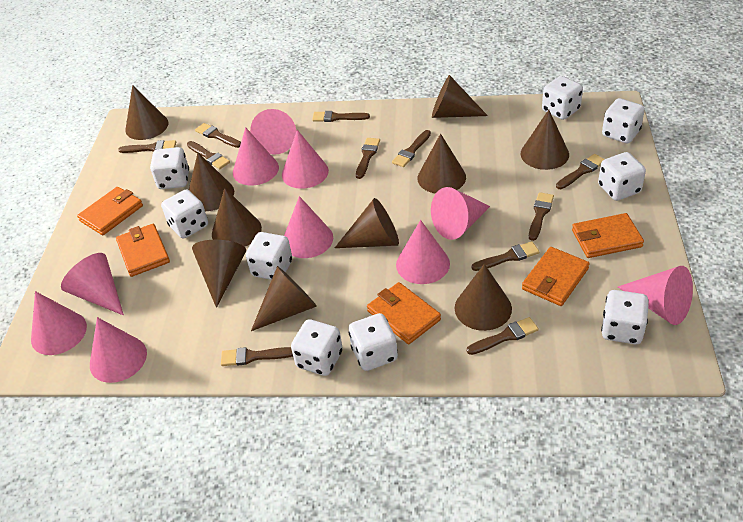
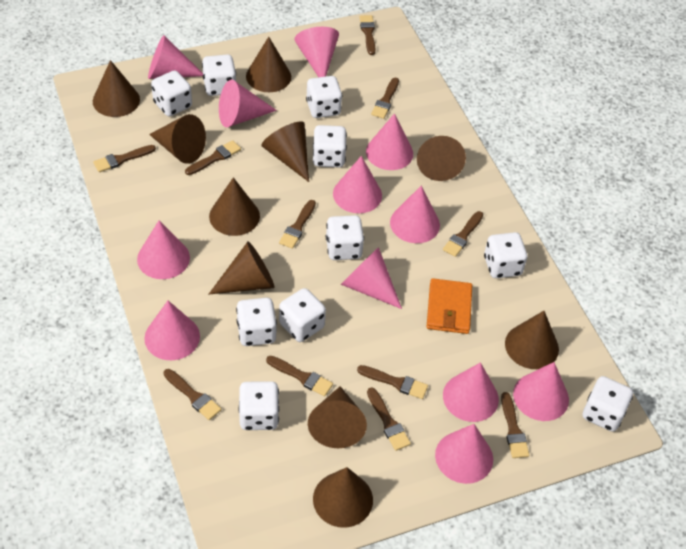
orange wallet: 5 -> 1
pink cone: 10 -> 12
white dice: 9 -> 10

